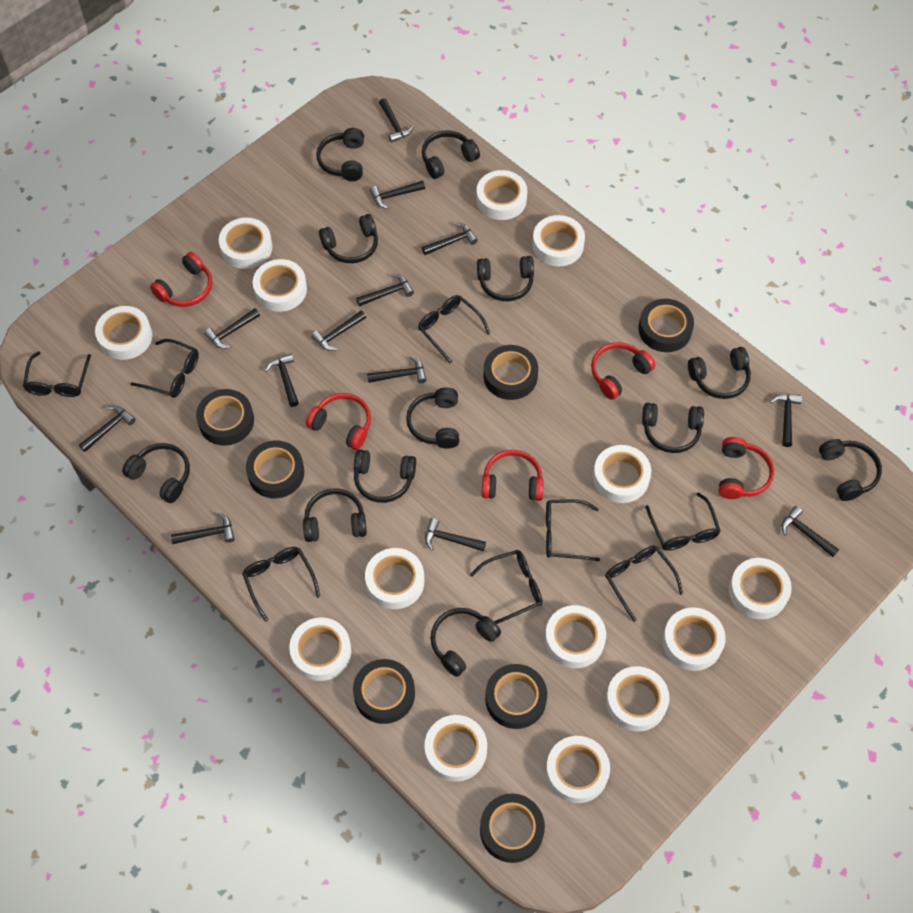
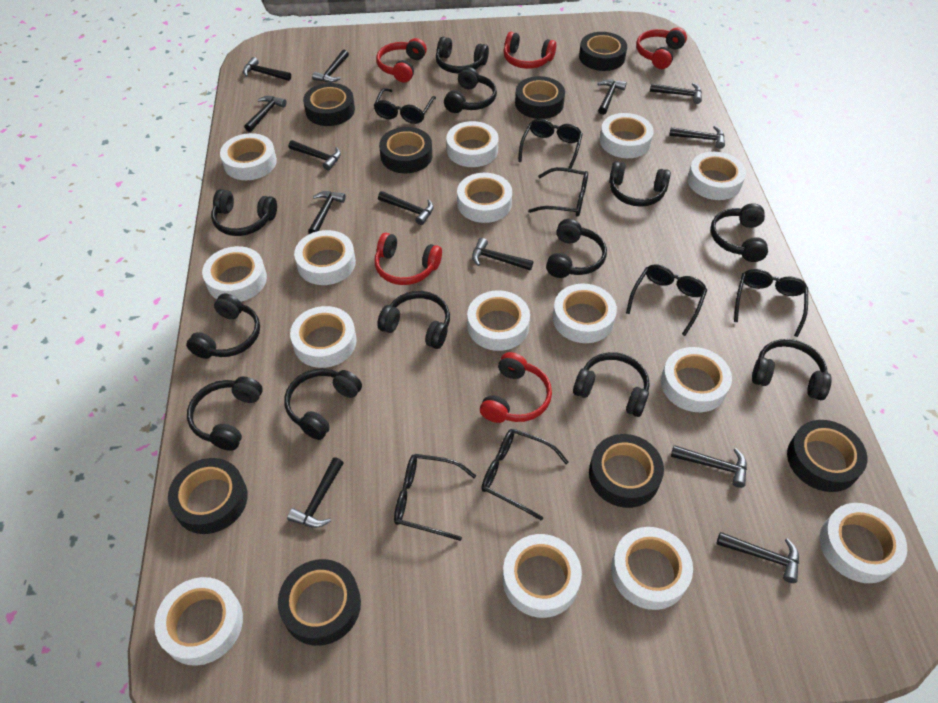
black glasses: 8 -> 7
black tape: 7 -> 8
white tape: 14 -> 15

